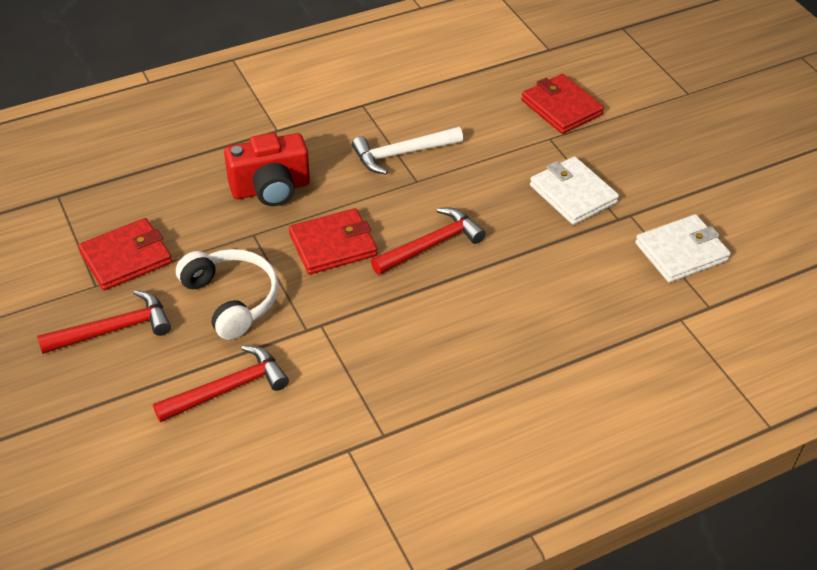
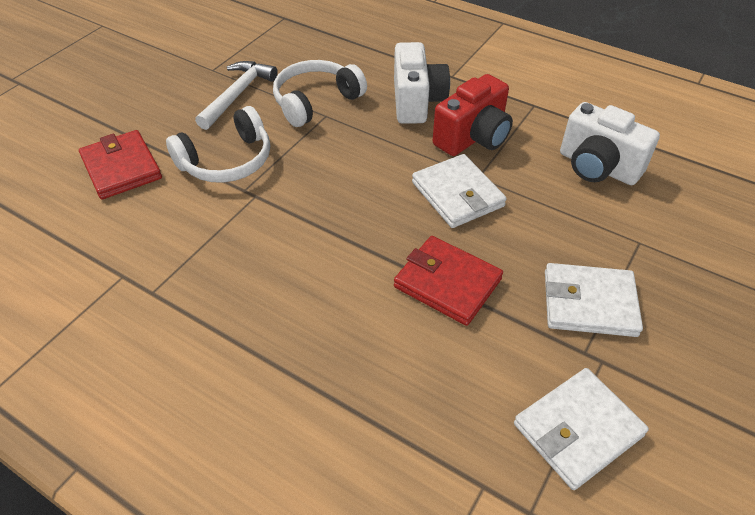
red hammer: 3 -> 0
red wallet: 3 -> 2
white camera: 0 -> 2
white headphones: 1 -> 2
white wallet: 2 -> 3

